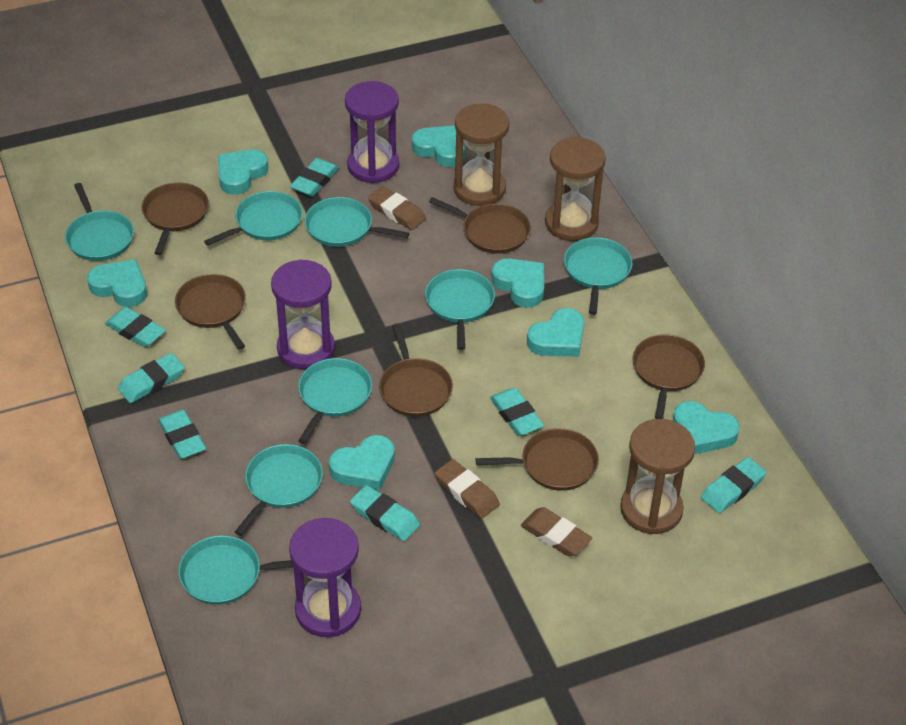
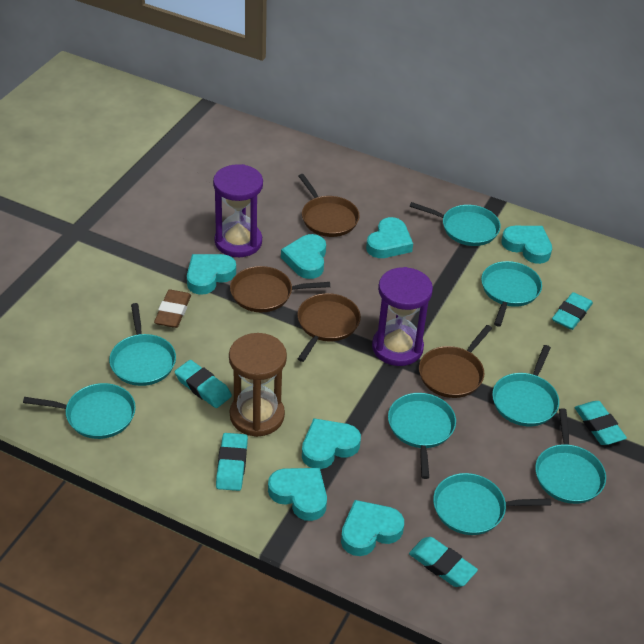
brown eraser: 3 -> 1
brown hourglass: 3 -> 1
brown pan: 6 -> 4
purple hourglass: 3 -> 2
turquoise eraser: 7 -> 5

